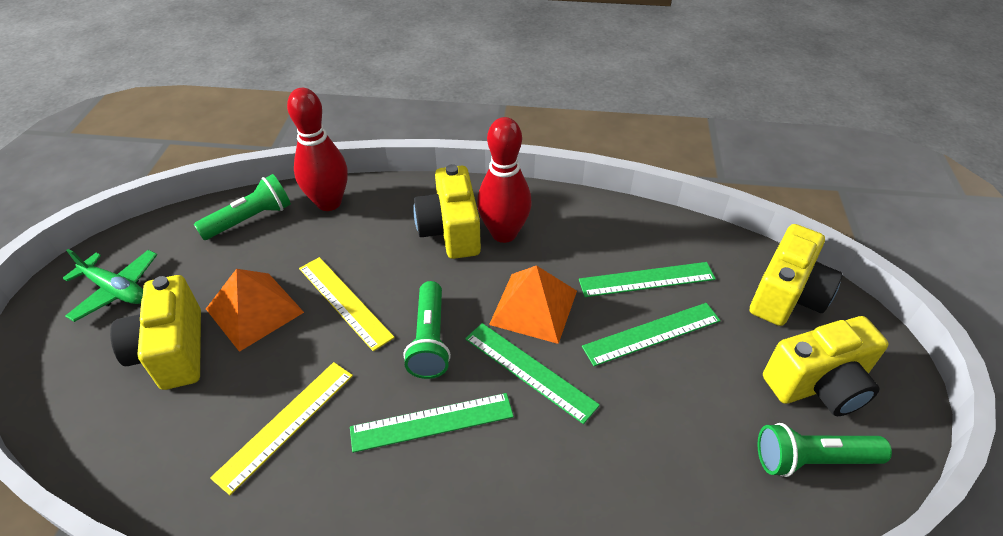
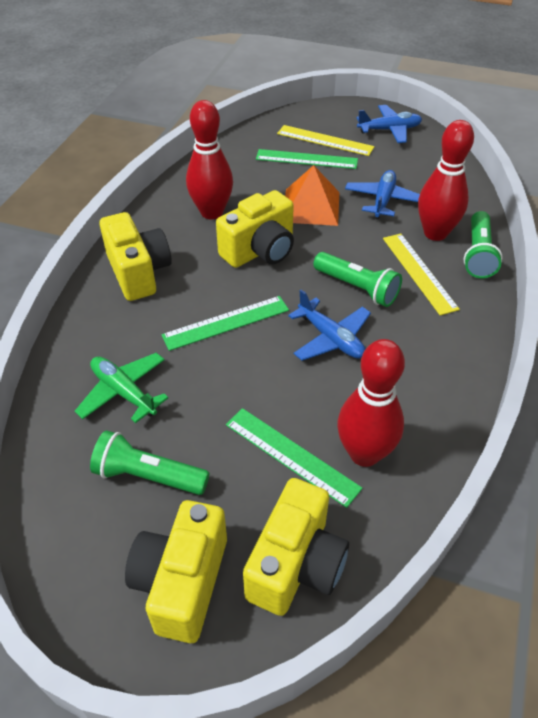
blue plane: 0 -> 3
green ruler: 4 -> 3
orange pyramid: 2 -> 1
red bowling pin: 2 -> 3

